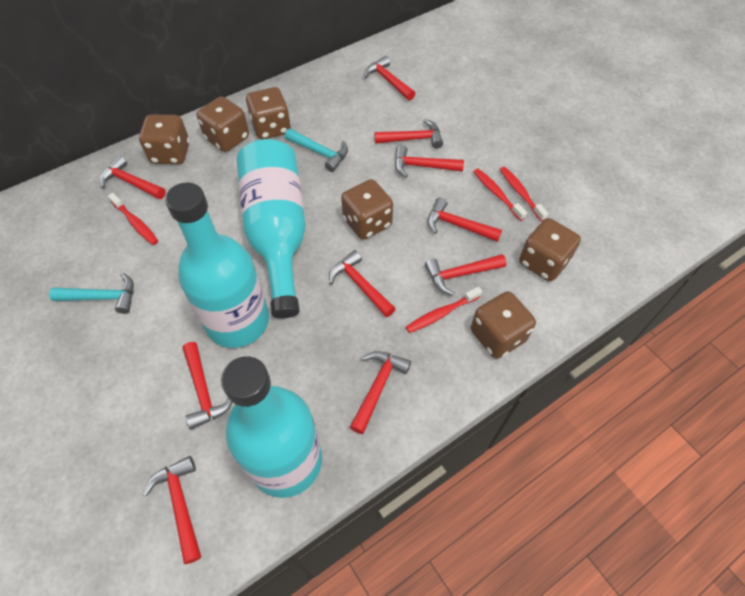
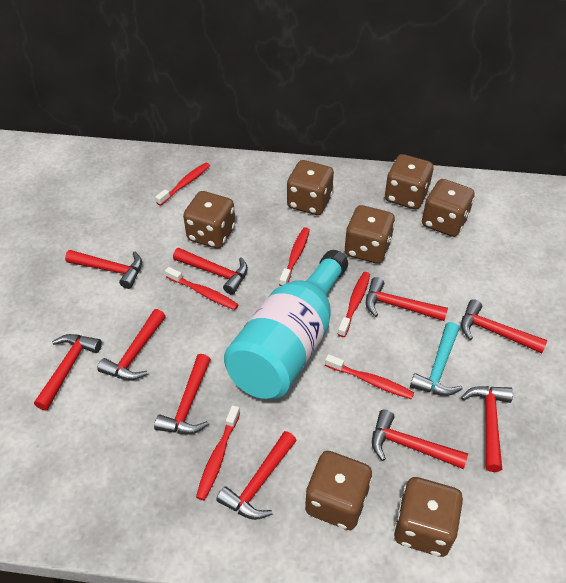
brown dice: 6 -> 7
red toothbrush: 4 -> 6
turquoise bottle: 3 -> 1
turquoise hammer: 2 -> 1

